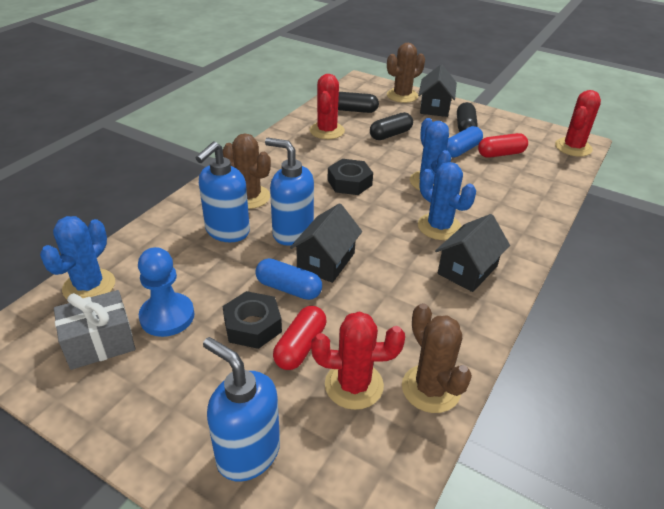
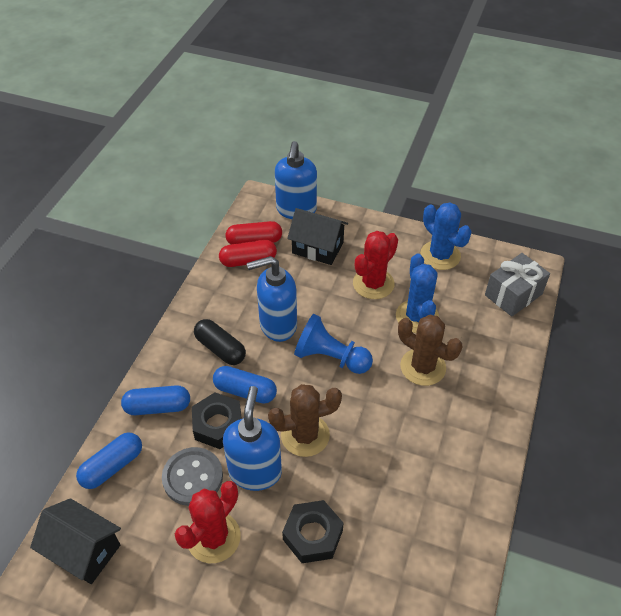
black capsule: 3 -> 1
black house: 3 -> 2
blue cactus: 3 -> 2
blue capsule: 2 -> 3
brown cactus: 3 -> 2
grey button: 0 -> 1
red cactus: 3 -> 2

